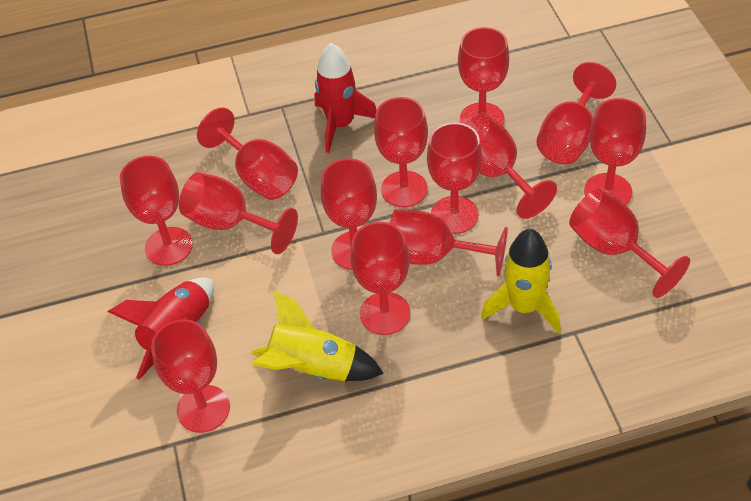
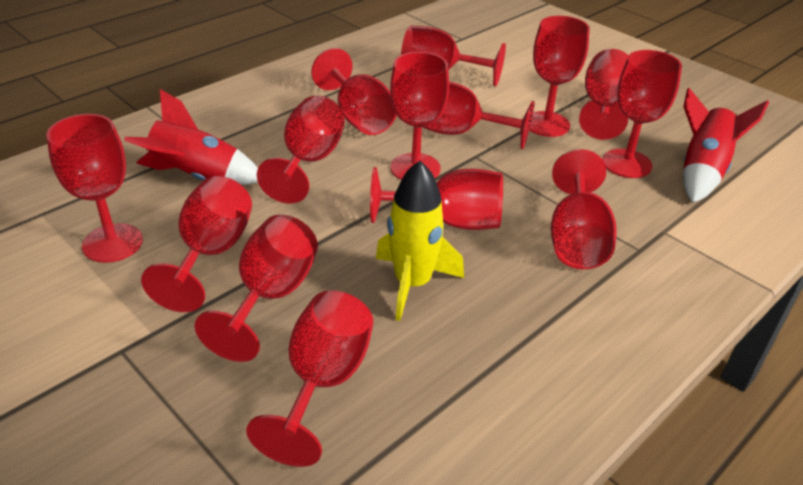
yellow rocket: 2 -> 1

